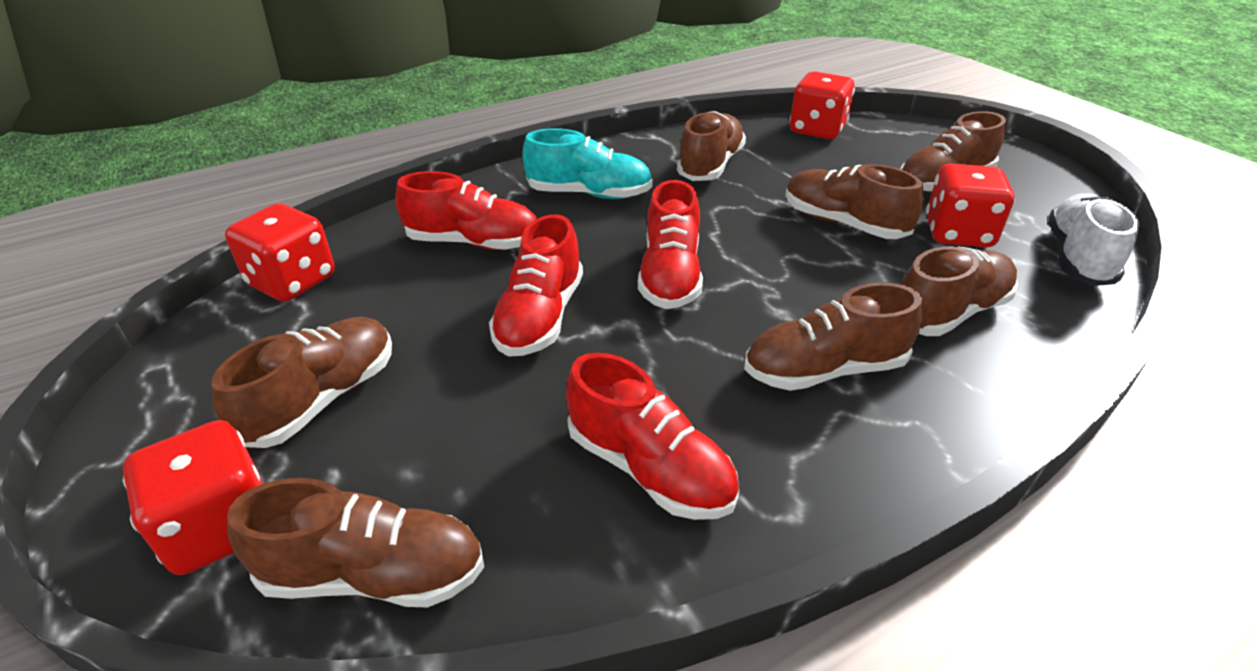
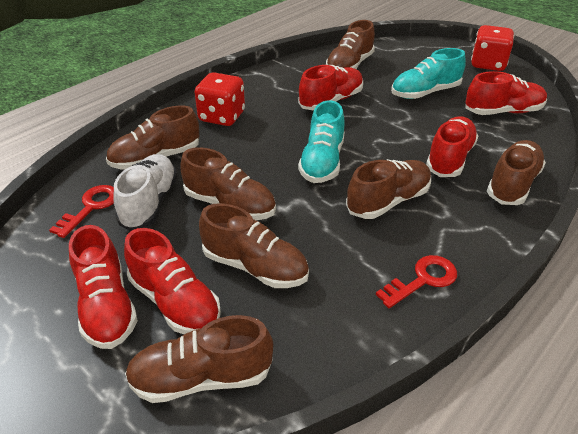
red dice: 4 -> 2
red key: 0 -> 2
red shoe: 4 -> 5
turquoise shoe: 1 -> 2

